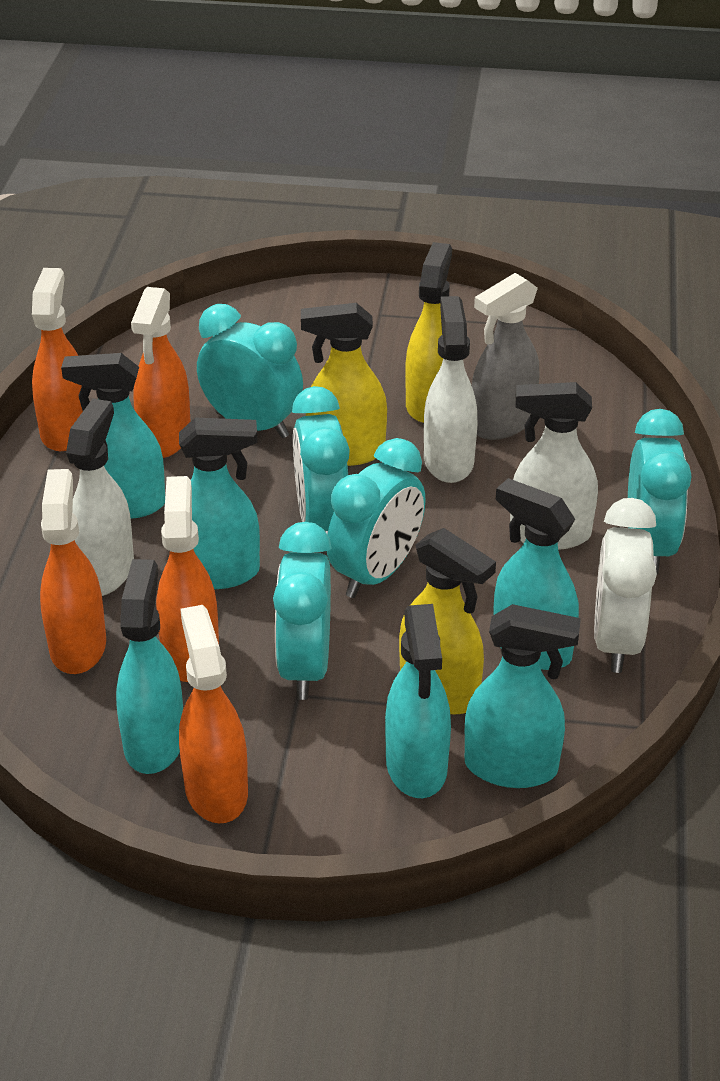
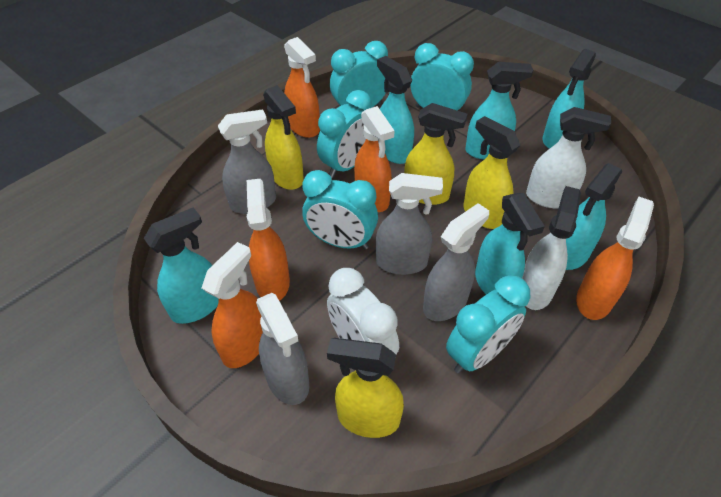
grey spray bottle: 1 -> 4
white spray bottle: 3 -> 2
yellow spray bottle: 3 -> 4

